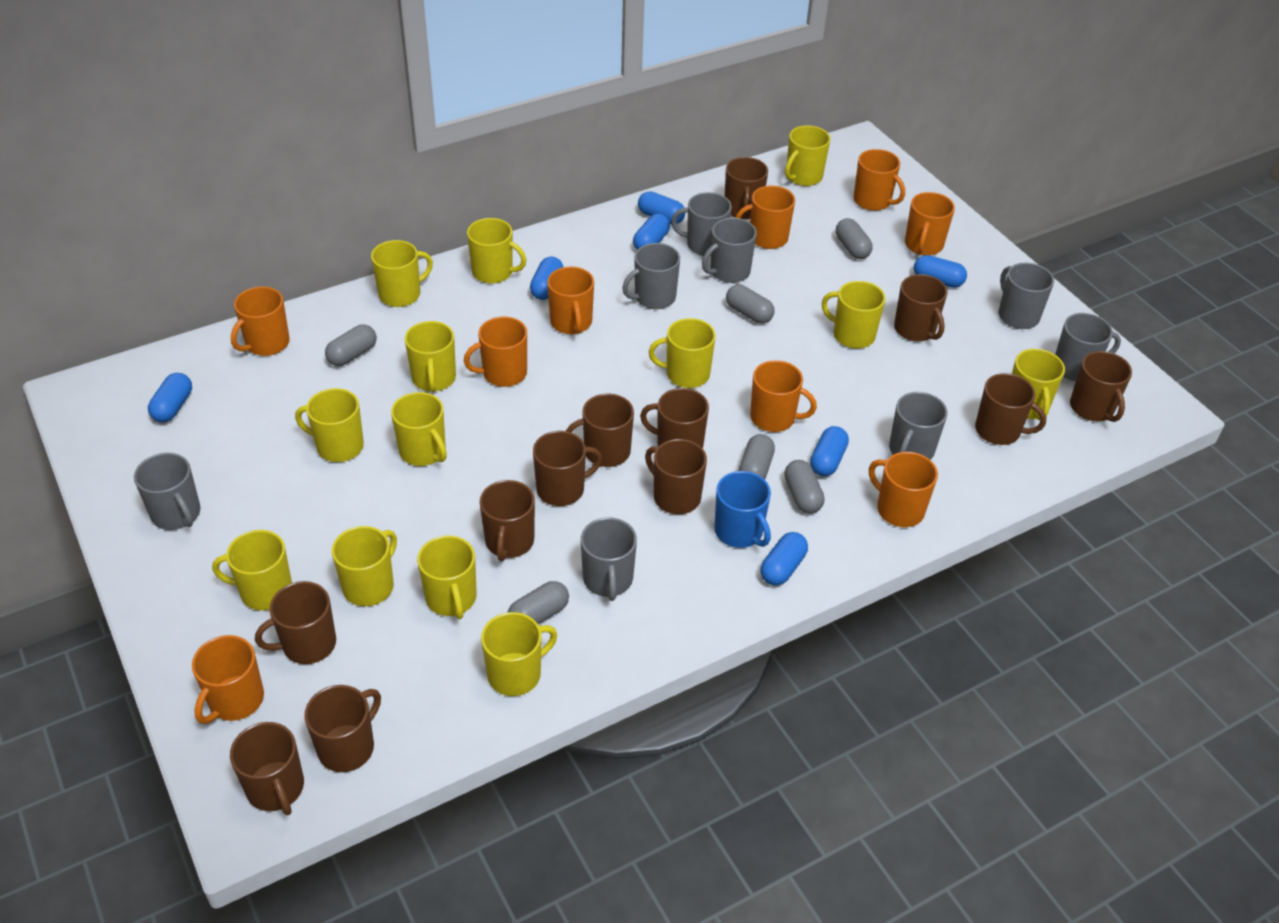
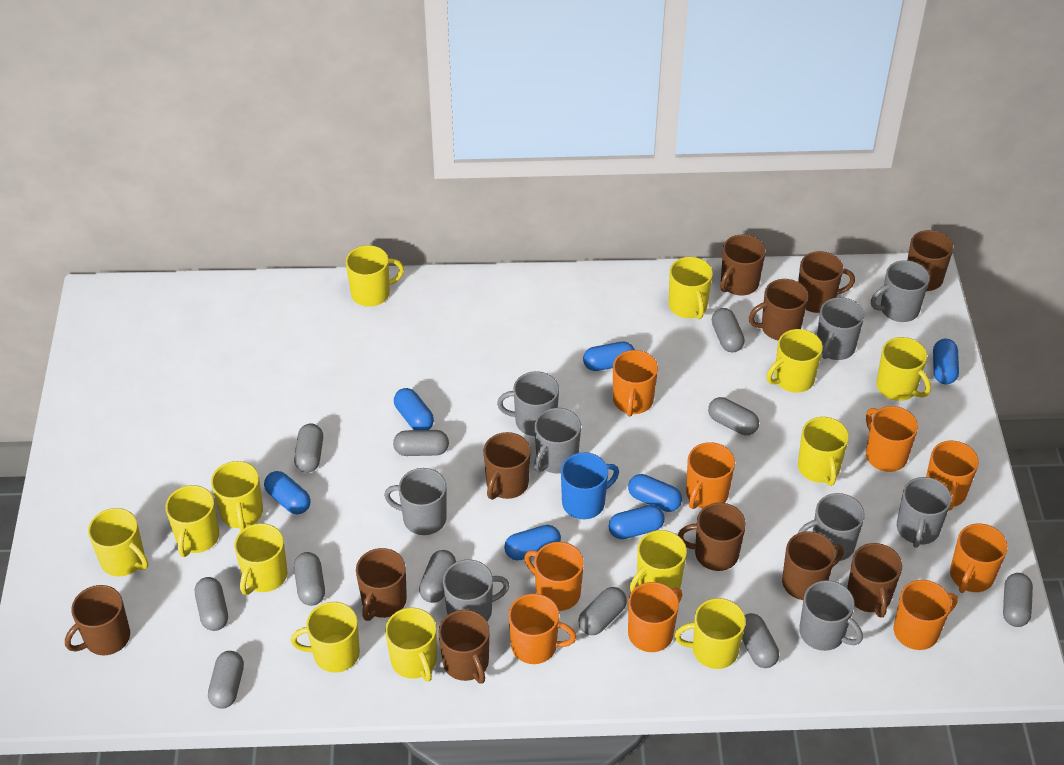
brown mug: 12 -> 11
grey capsule: 6 -> 11
grey mug: 8 -> 9

